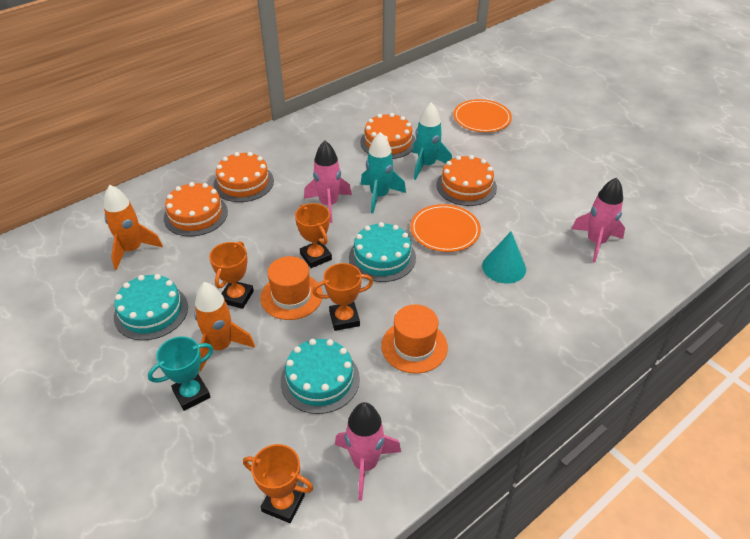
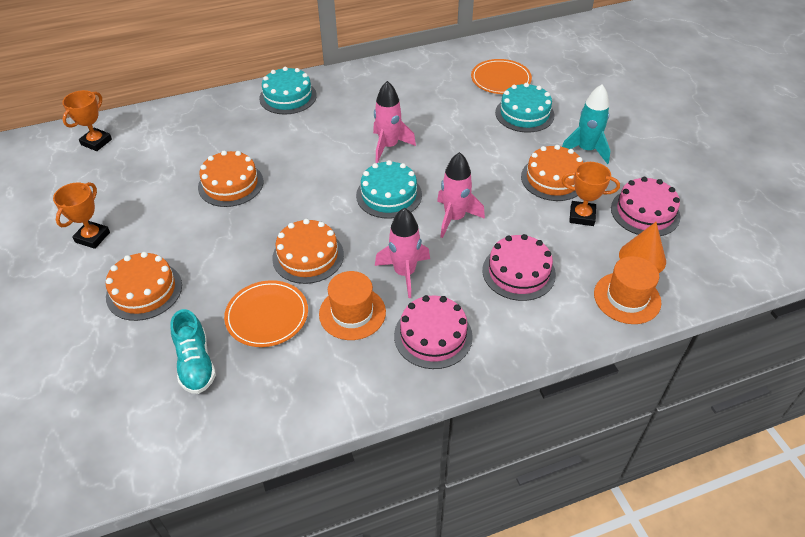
orange cone: 0 -> 1
orange rocket: 2 -> 0
orange trophy: 4 -> 3
pink cake: 0 -> 3
turquoise cone: 1 -> 0
turquoise rocket: 2 -> 1
turquoise shoe: 0 -> 1
turquoise trophy: 1 -> 0

